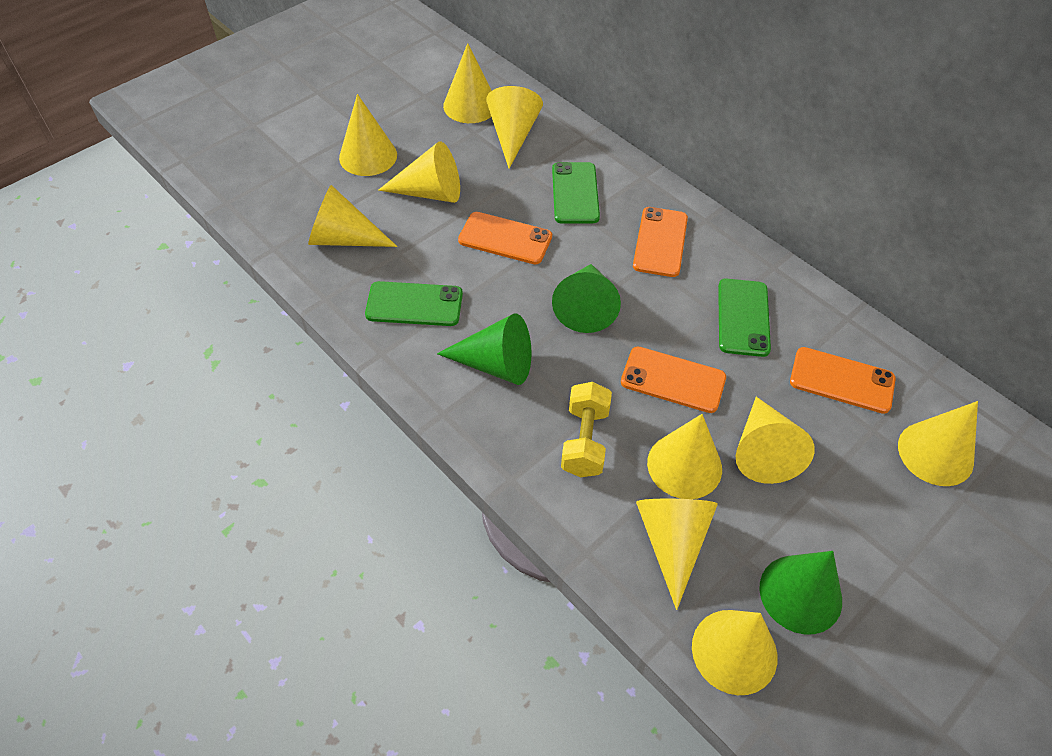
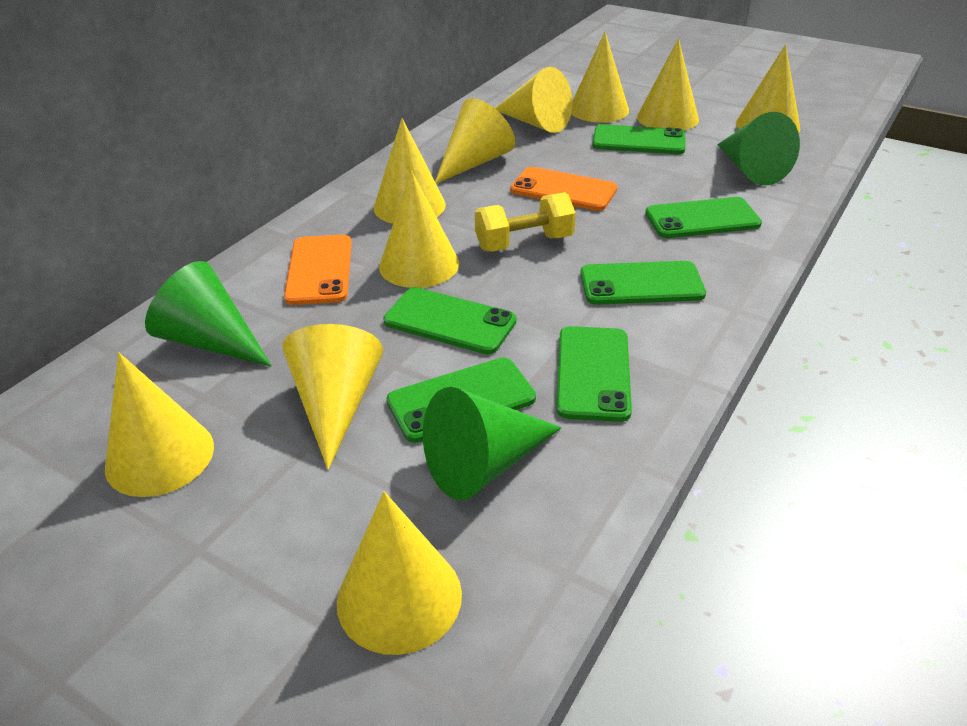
green phone: 3 -> 6
orange phone: 4 -> 2

